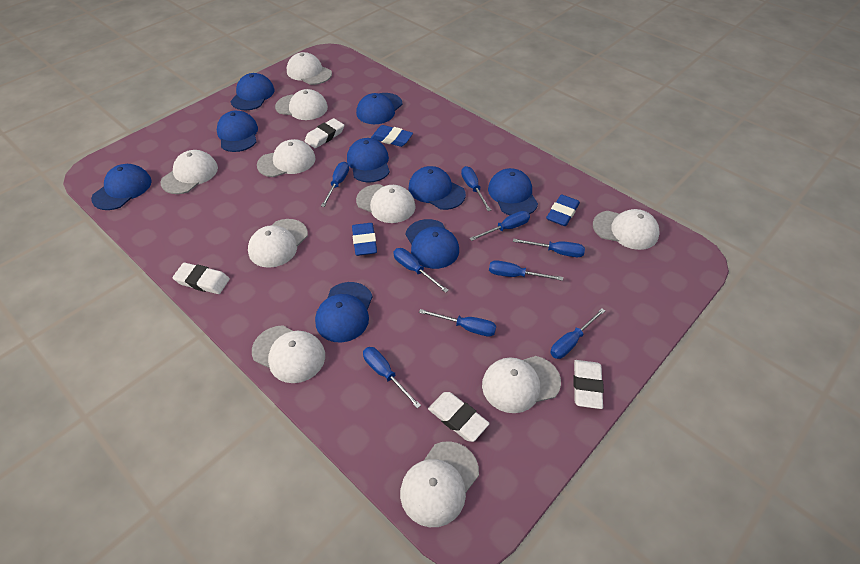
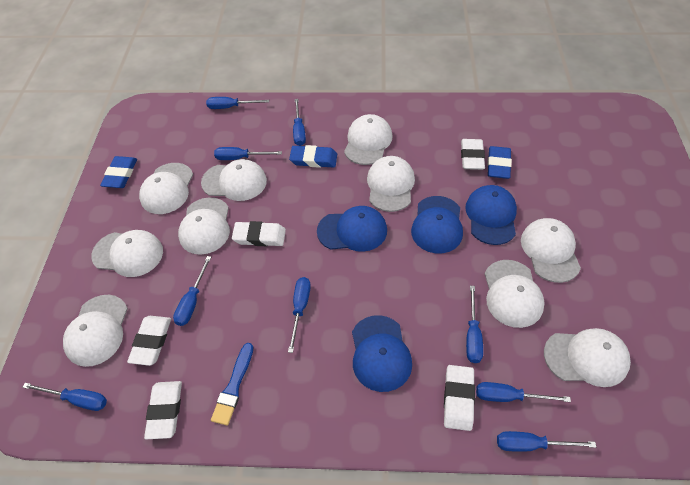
blue brush: 0 -> 1
blue cap: 9 -> 4
white eraser: 4 -> 5

